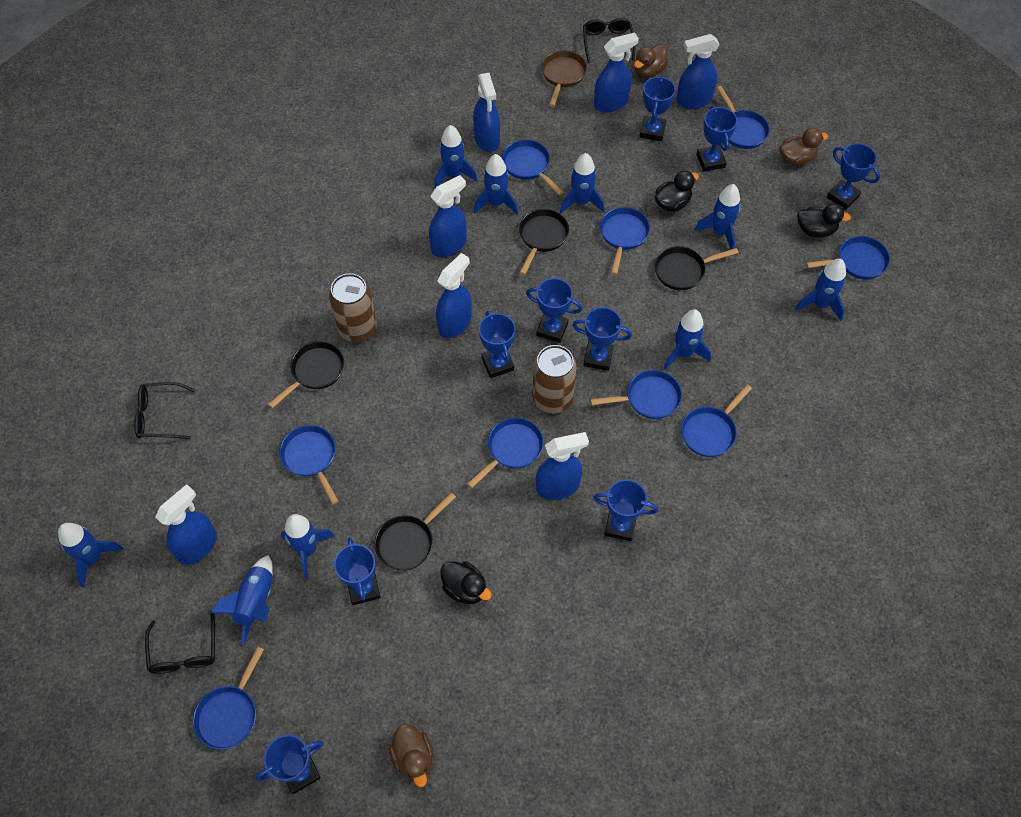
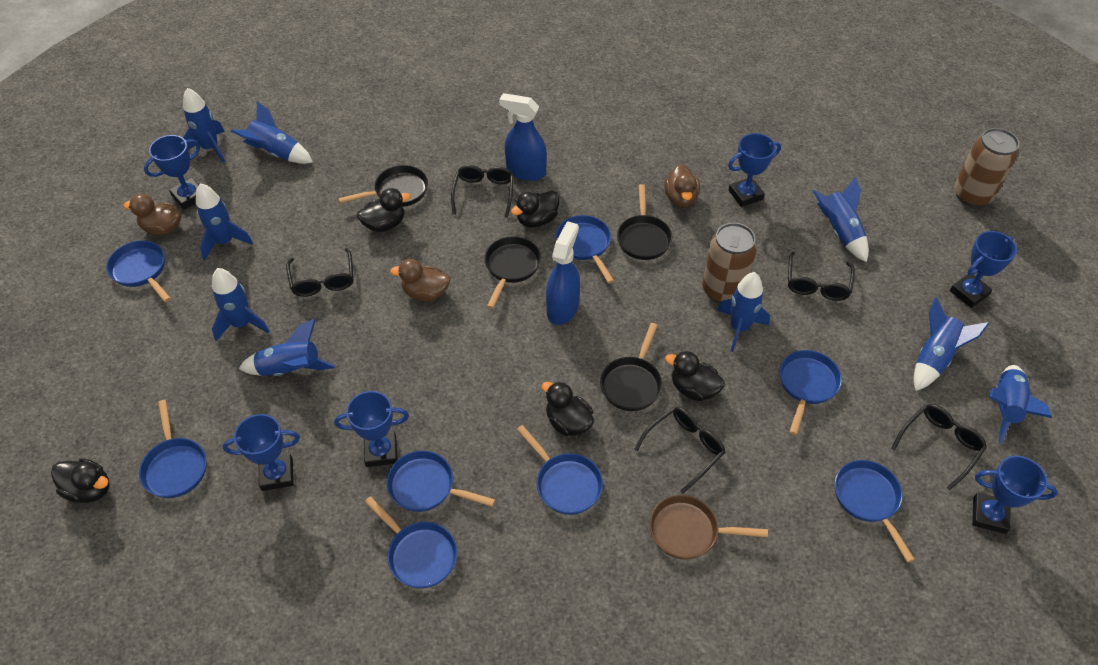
black duck: 3 -> 5
black glasses: 3 -> 5
blue pan: 9 -> 8
blue spray bottle: 7 -> 2
blue trophy: 9 -> 6

